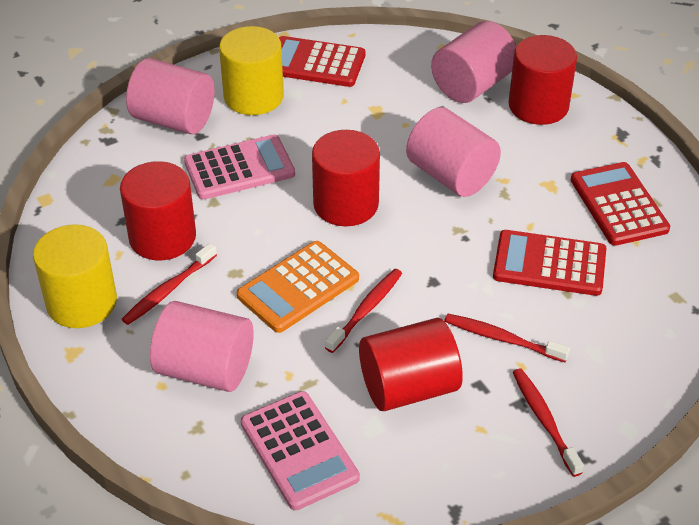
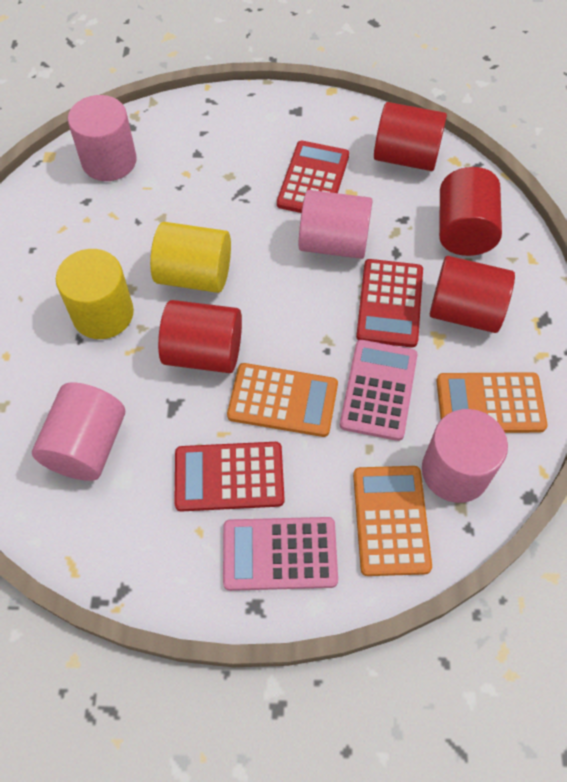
orange calculator: 1 -> 3
red toothbrush: 4 -> 0

